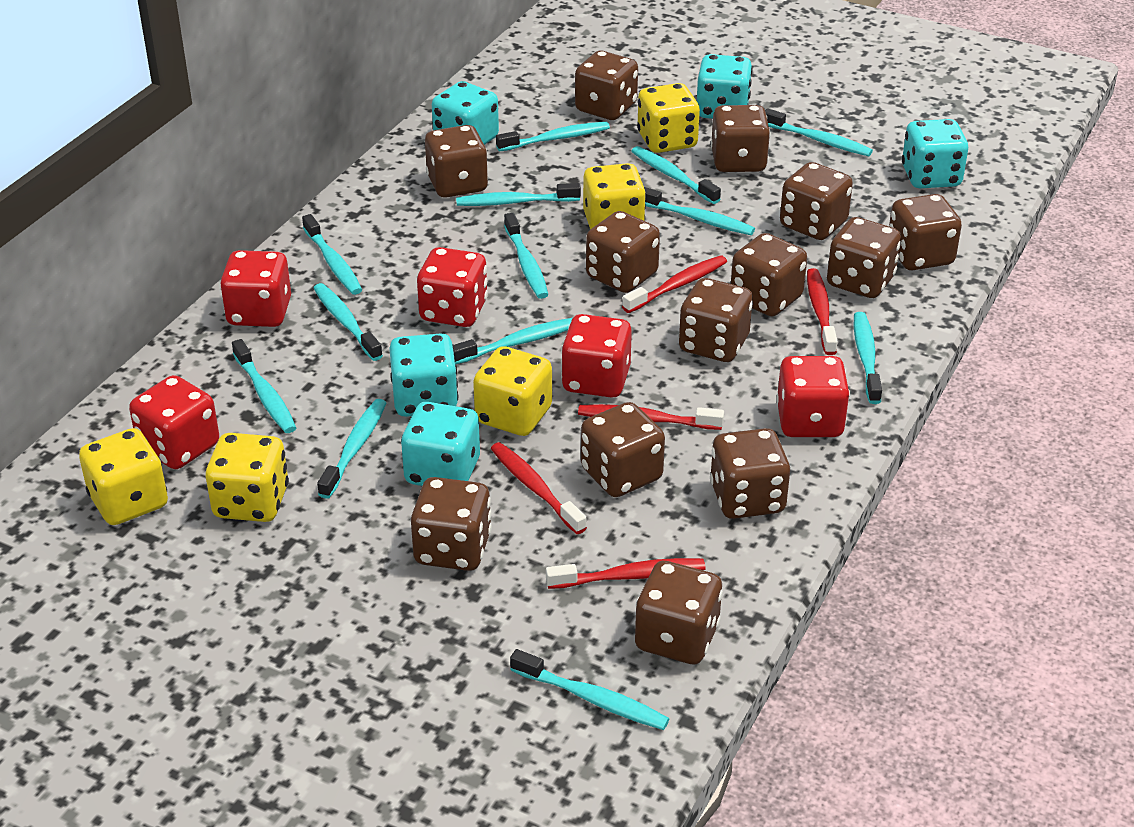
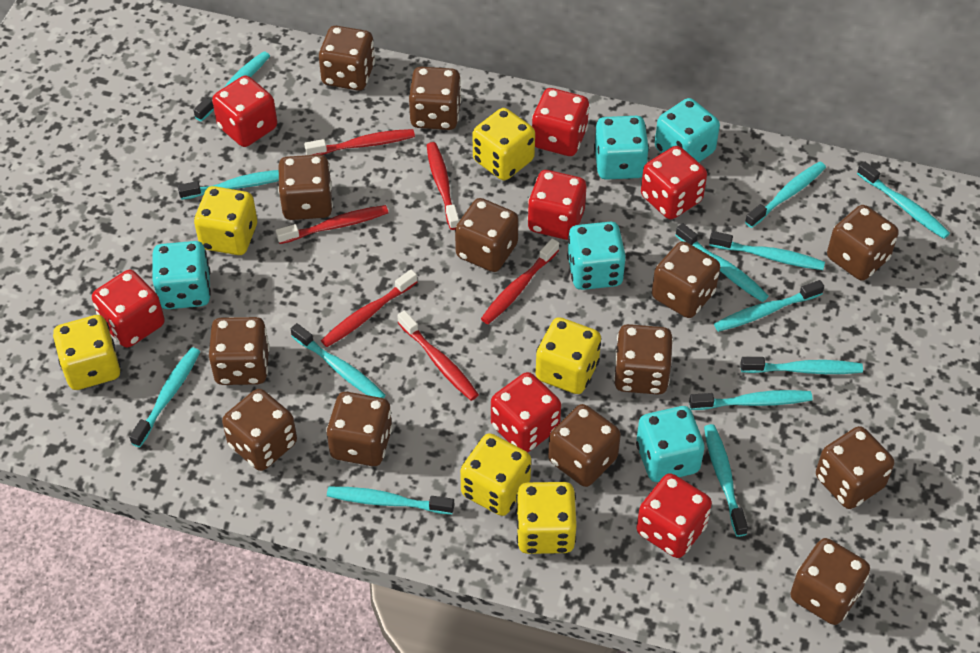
red dice: 5 -> 7
red toothbrush: 5 -> 6
yellow dice: 5 -> 6

